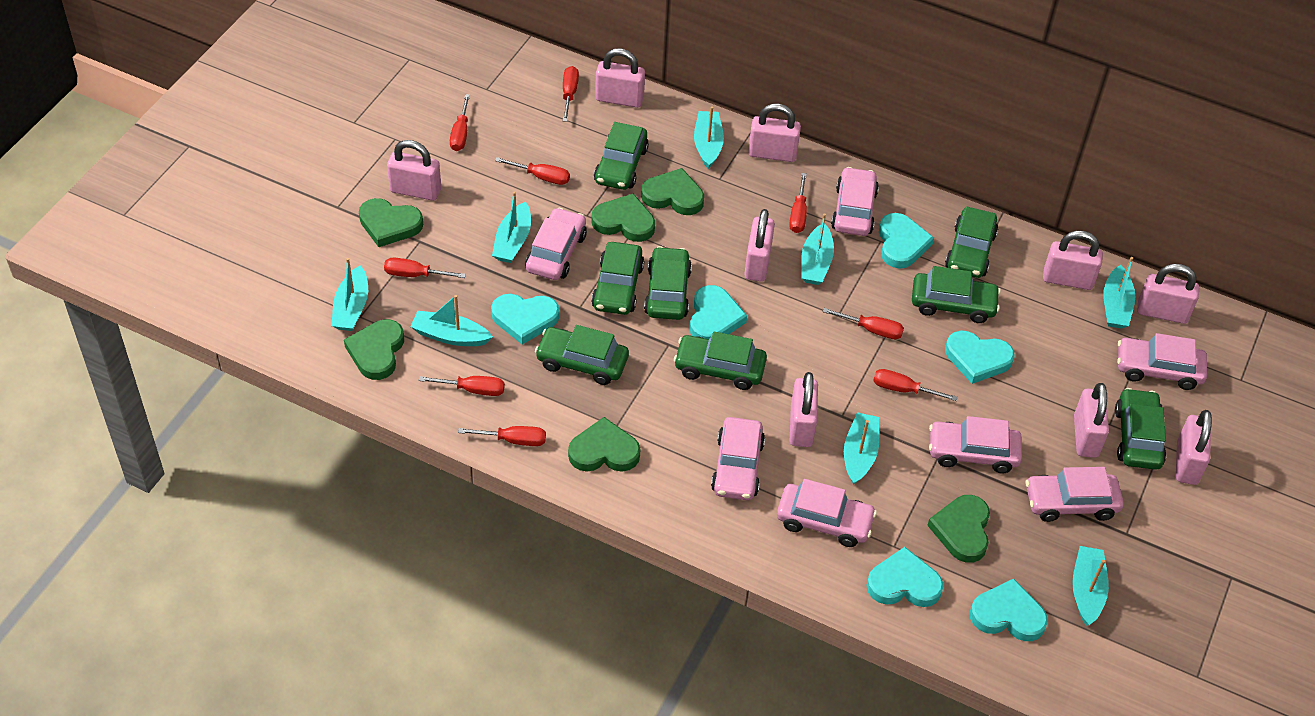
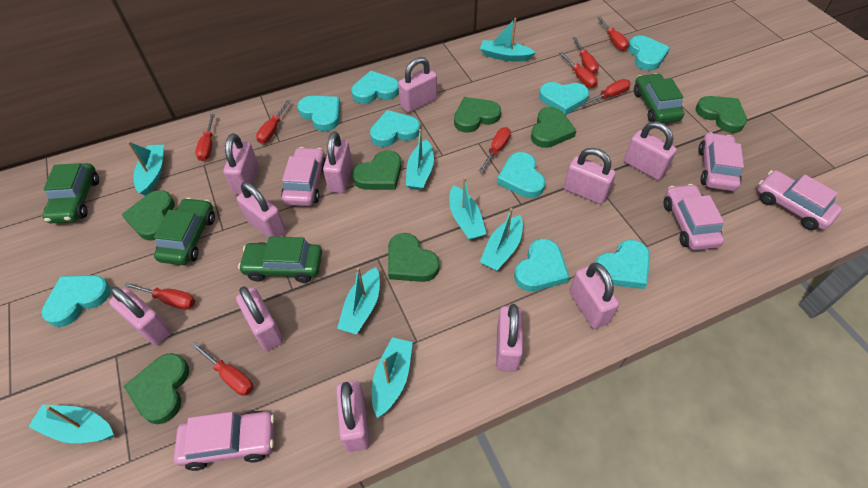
green car: 8 -> 4
green heart: 6 -> 7
pink car: 7 -> 5
pink padlock: 9 -> 11
turquoise heart: 6 -> 9

